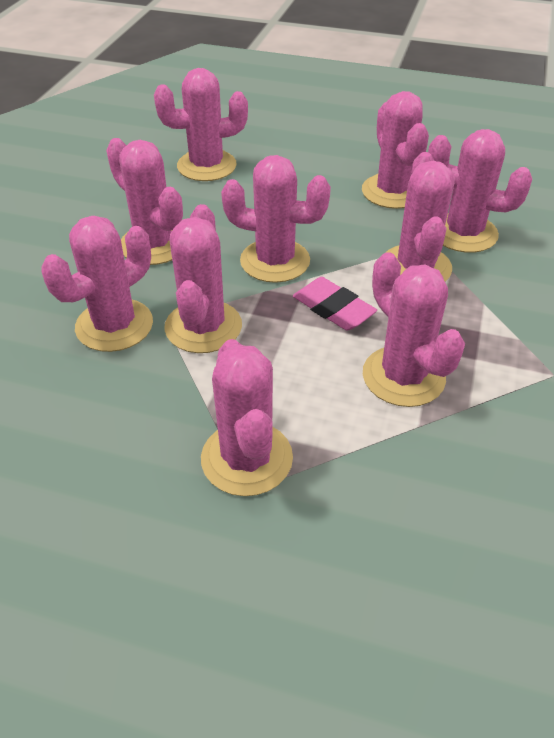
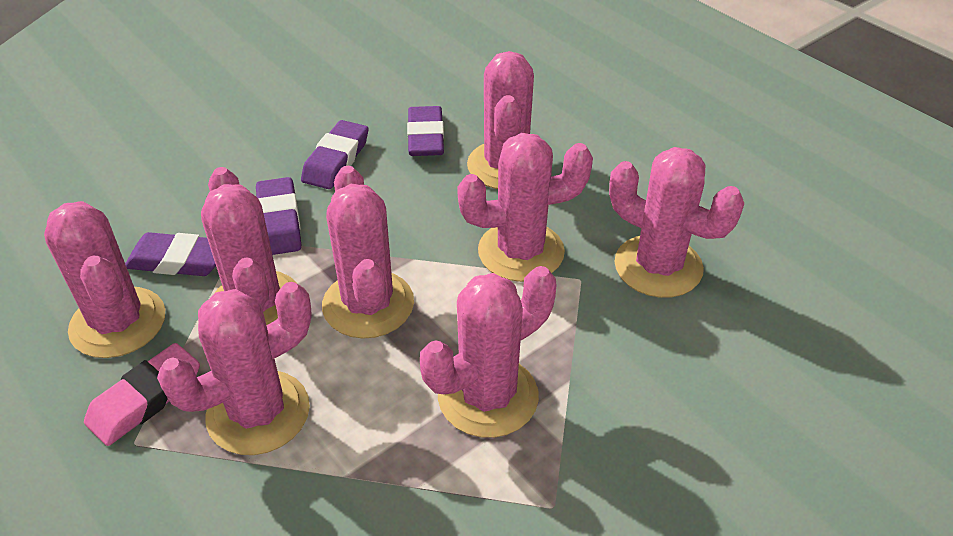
pink cactus: 10 -> 8
purple eraser: 0 -> 4

